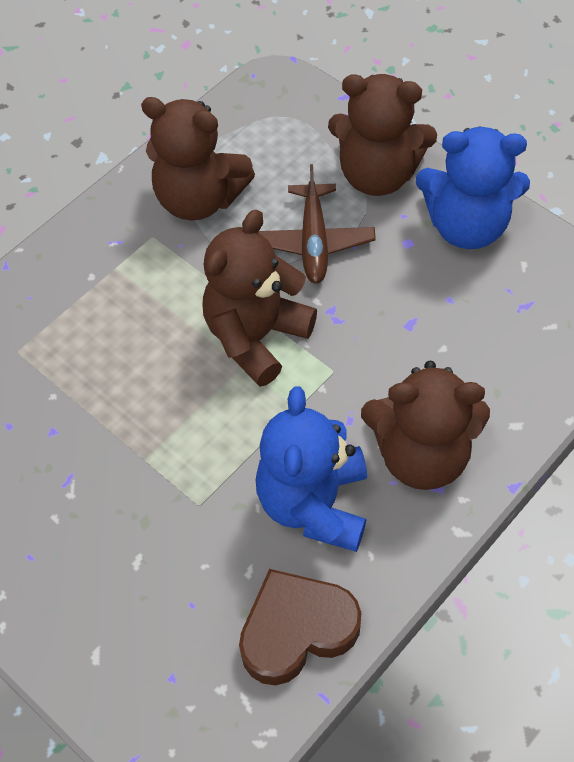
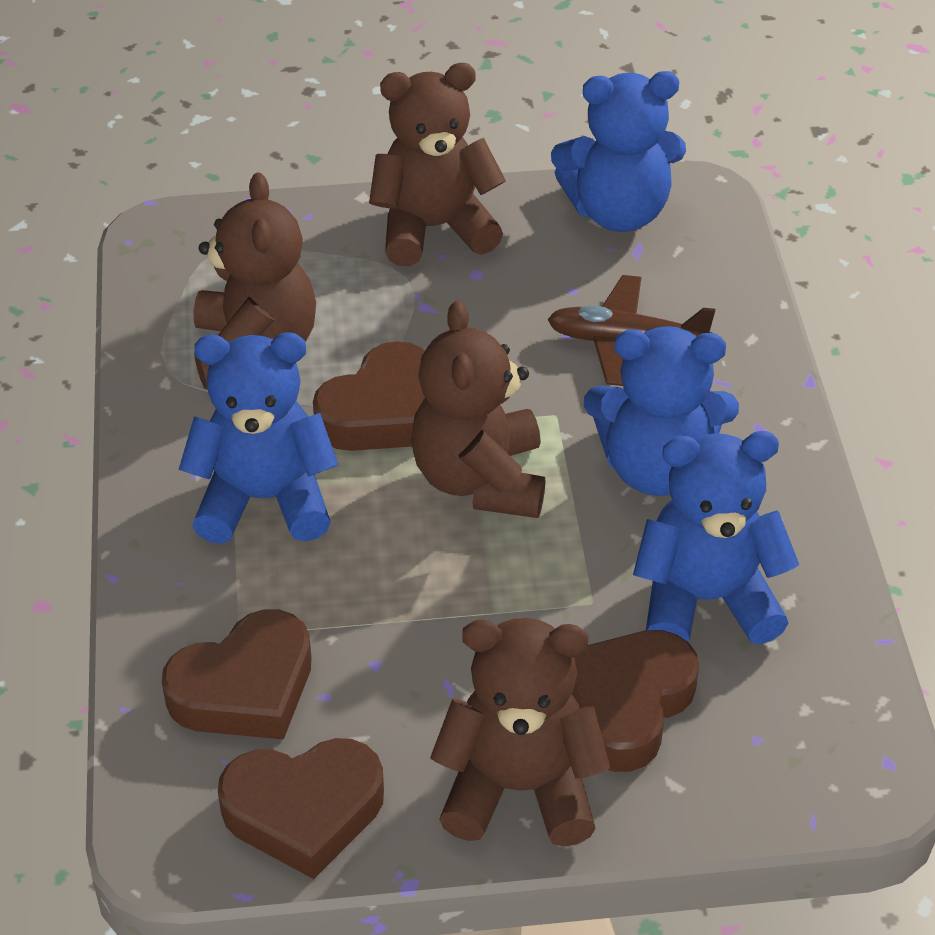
blue teddy bear: 2 -> 4
brown heart: 1 -> 4

